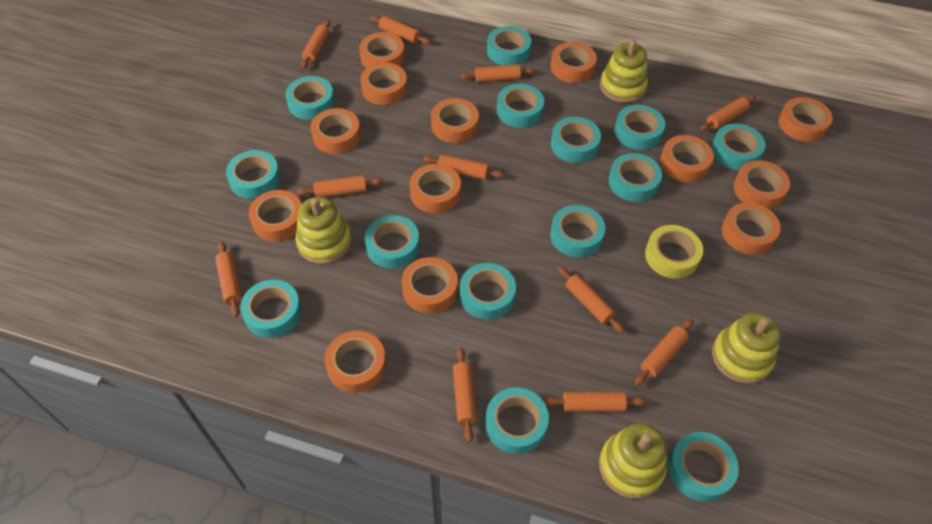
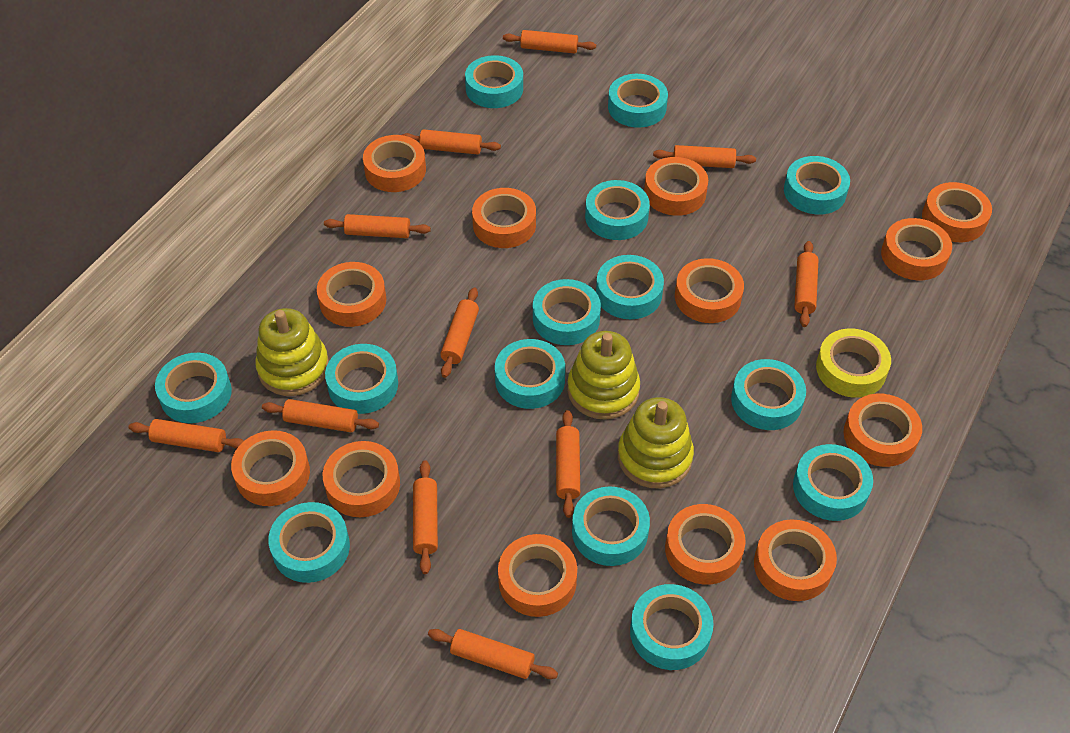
yellow stacking toy: 4 -> 3

